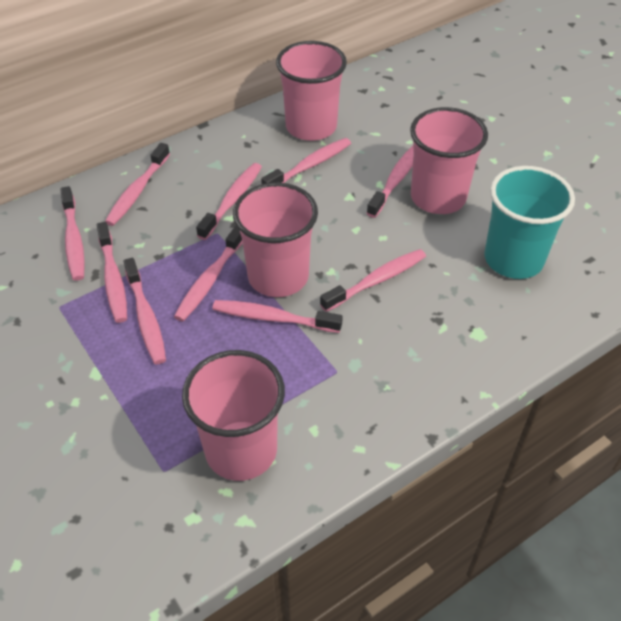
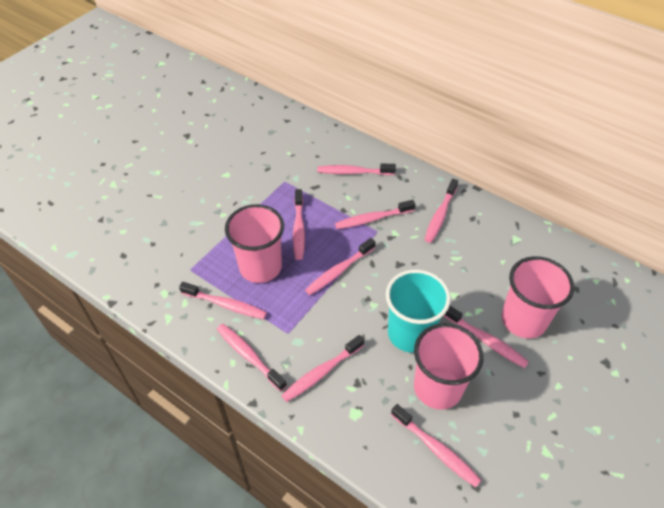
pink cup: 4 -> 3

